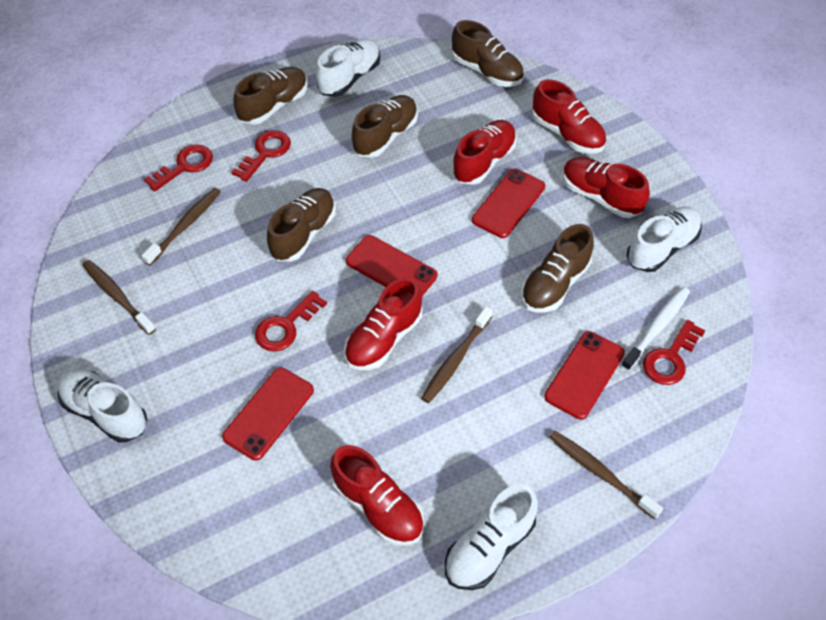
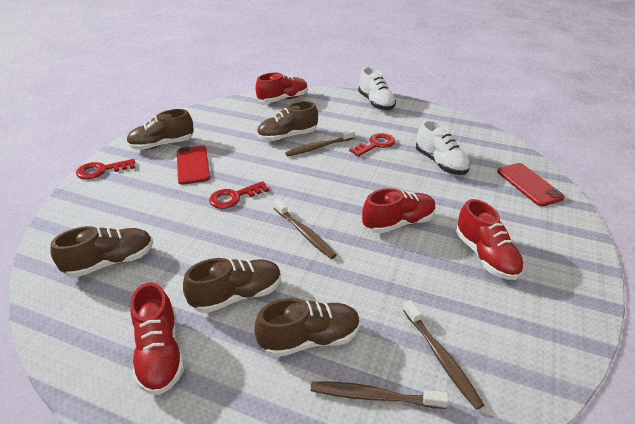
red key: 4 -> 3
red phone: 4 -> 2
red shoe: 5 -> 4
white shoe: 4 -> 2
white toothbrush: 1 -> 0

